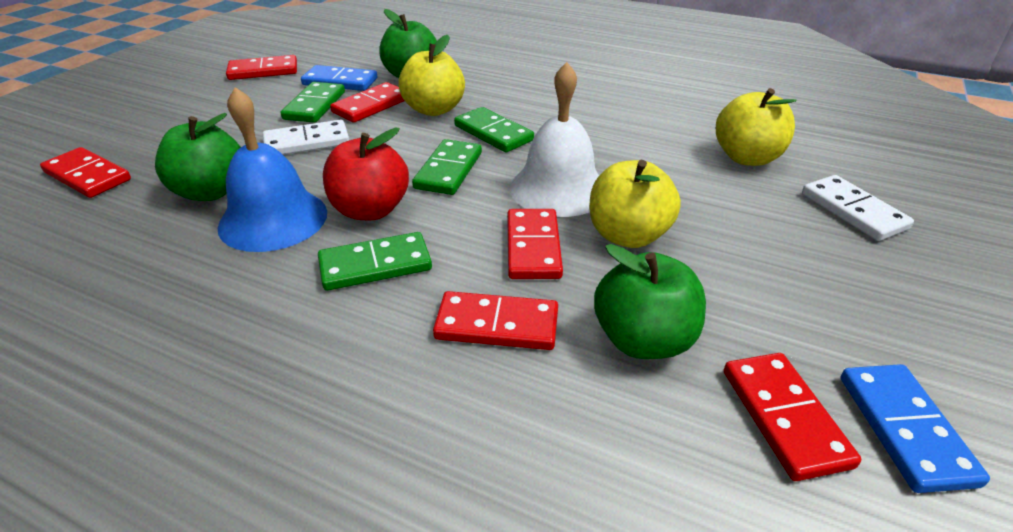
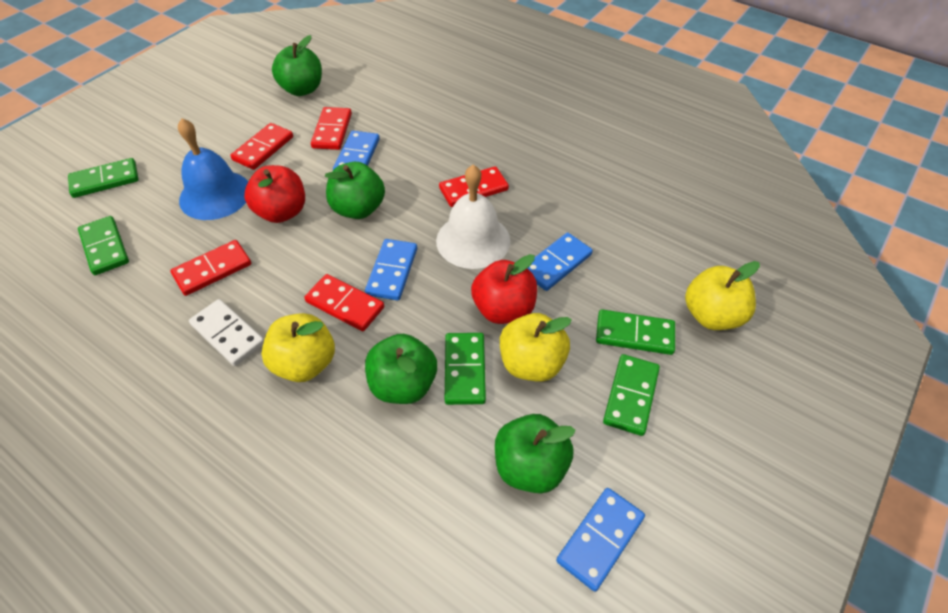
blue domino: 2 -> 4
green apple: 3 -> 4
green domino: 4 -> 5
red apple: 1 -> 2
red domino: 6 -> 5
white domino: 2 -> 1

